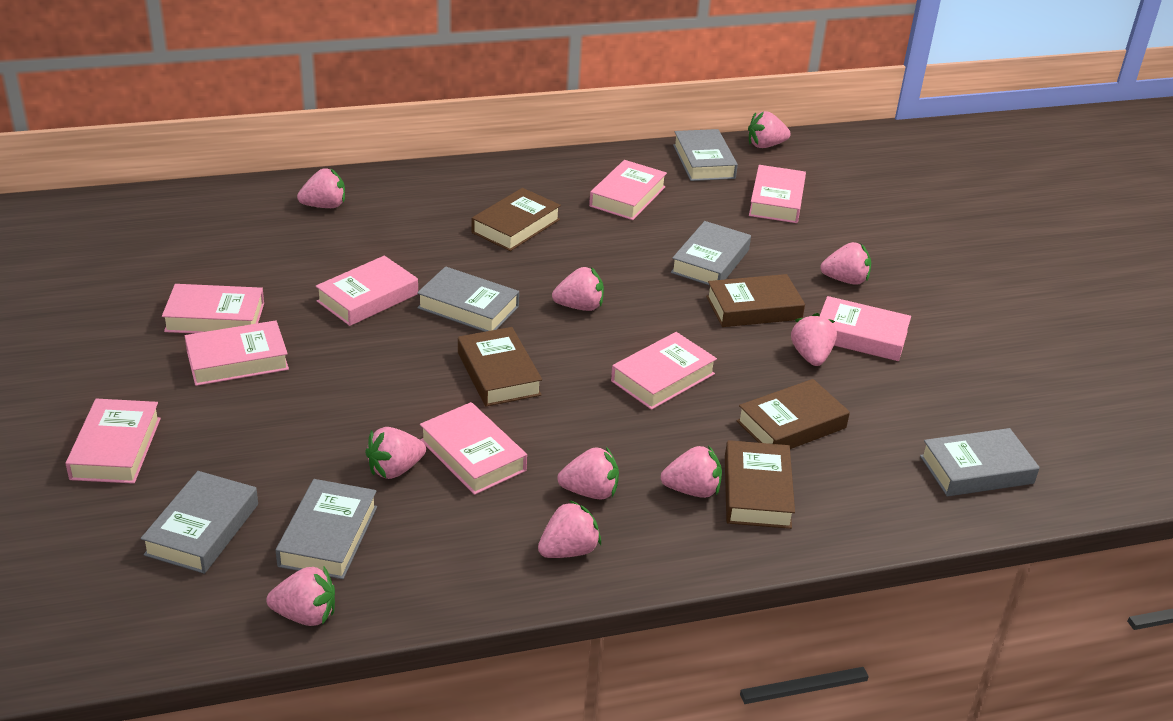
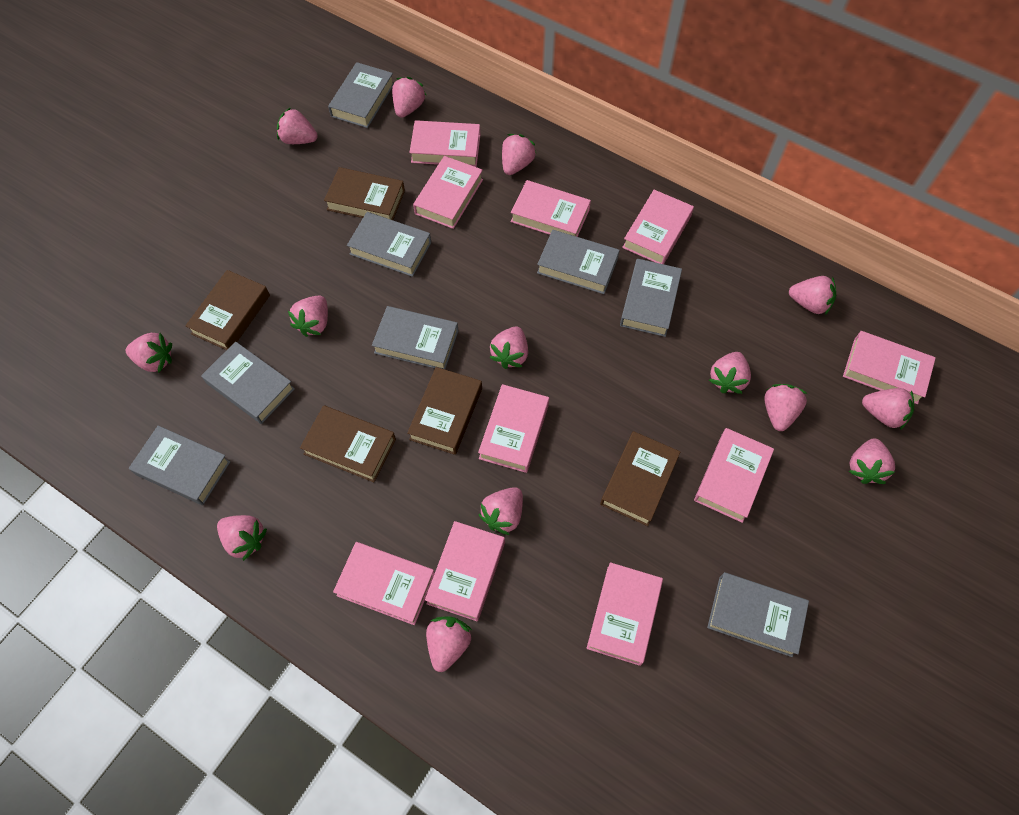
grey book: 6 -> 8
pink book: 9 -> 10
pink strawberry: 10 -> 14

